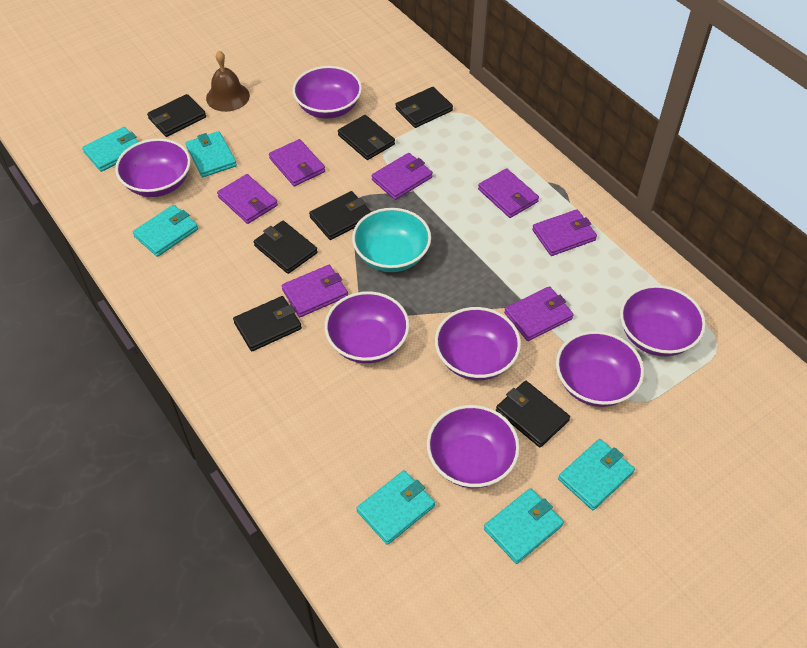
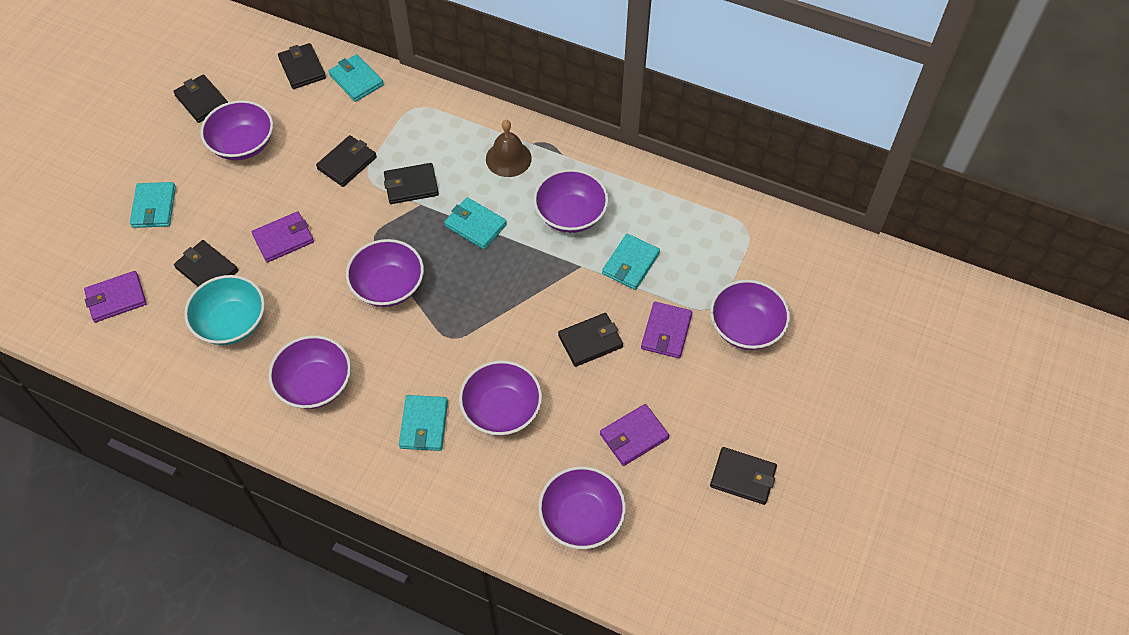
purple wallet: 7 -> 4
turquoise wallet: 6 -> 5

